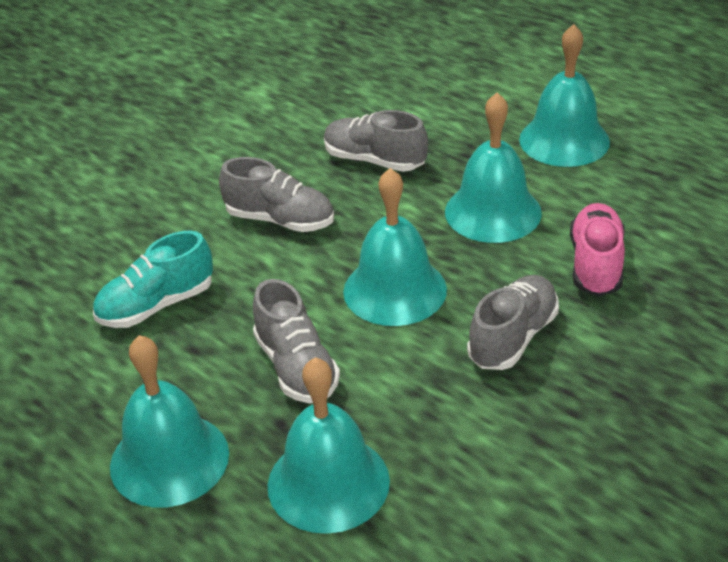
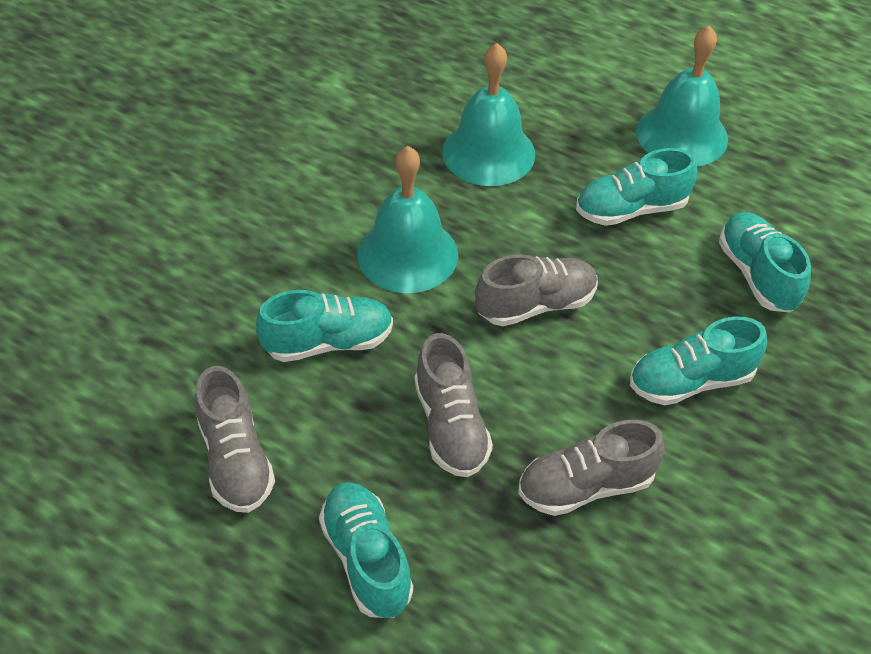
pink shoe: 1 -> 0
turquoise bell: 5 -> 3
turquoise shoe: 1 -> 5

